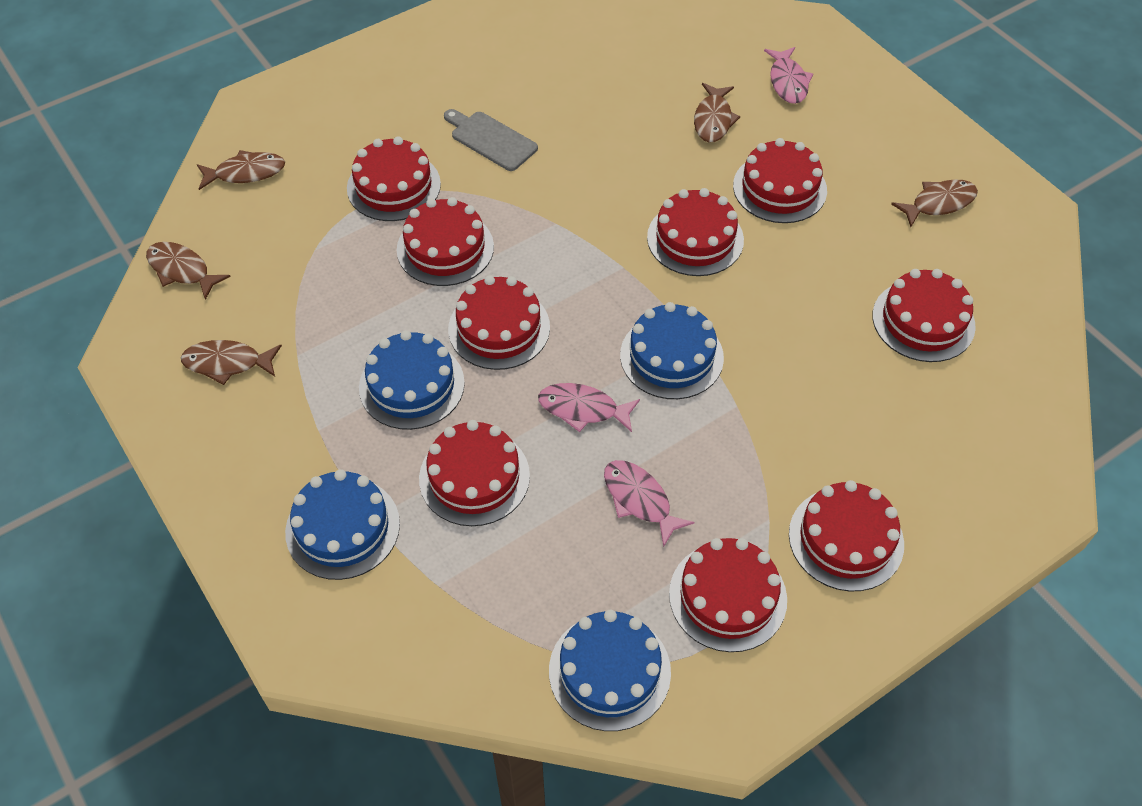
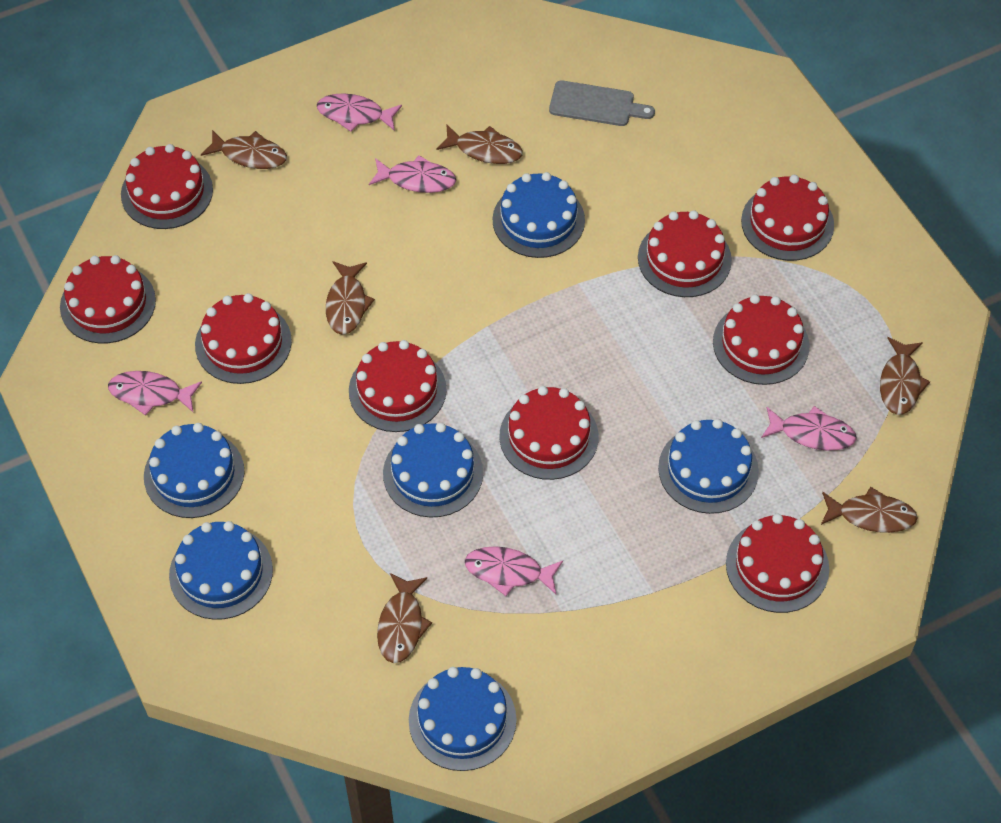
blue cake: 4 -> 6
brown fish: 5 -> 6
pink fish: 3 -> 5

